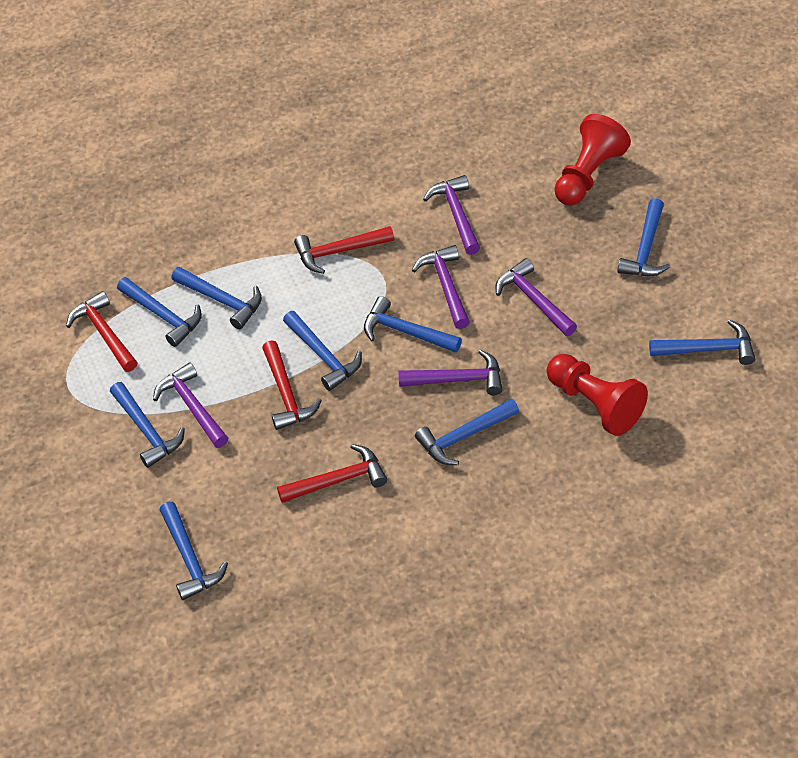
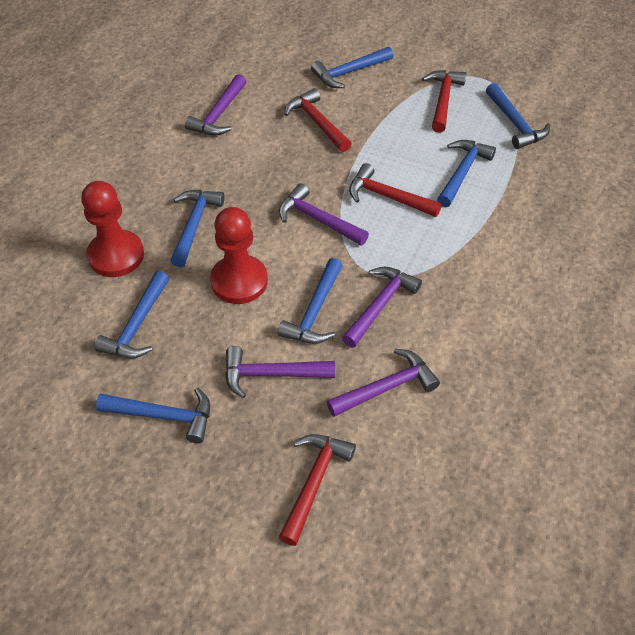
blue hammer: 9 -> 7

